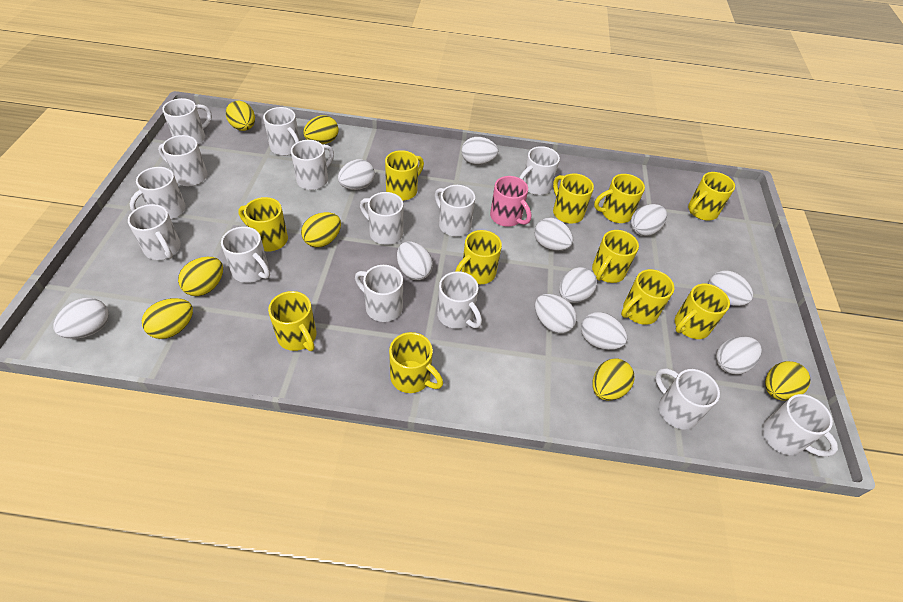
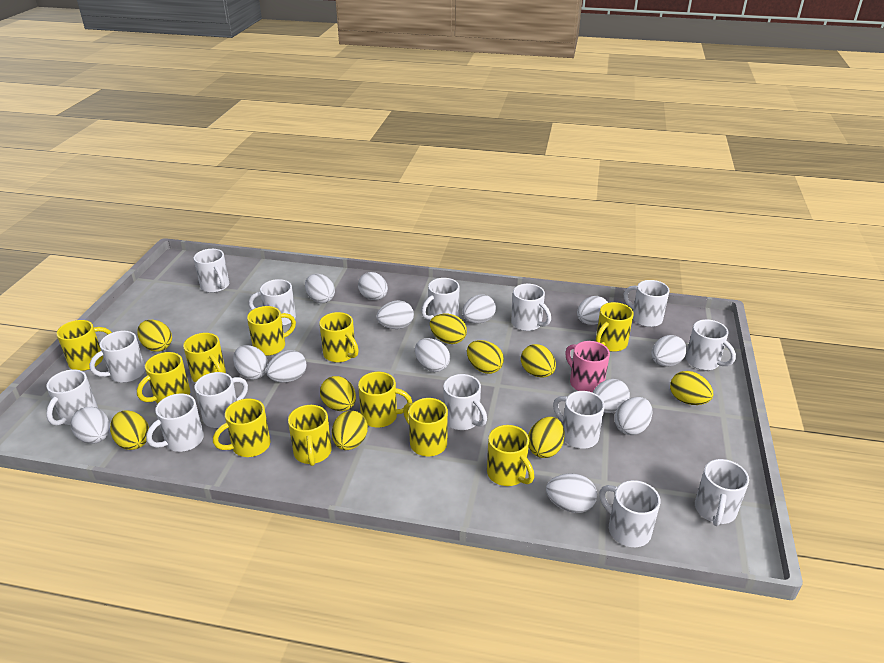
white egg: 11 -> 13
yellow egg: 7 -> 9

